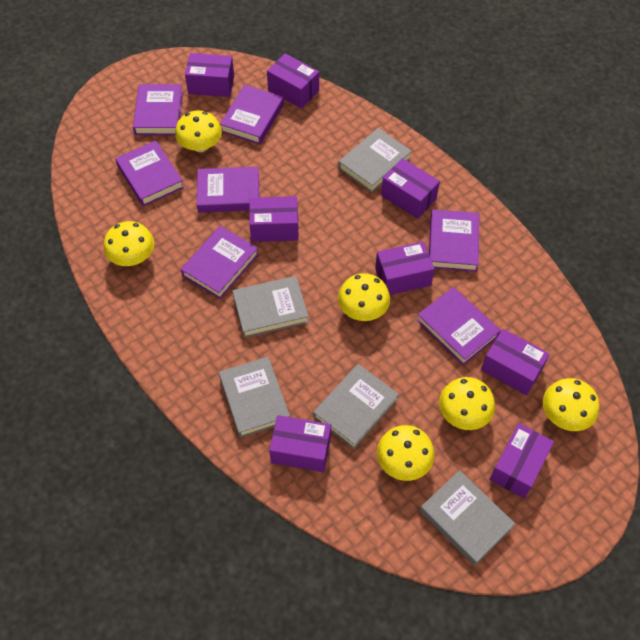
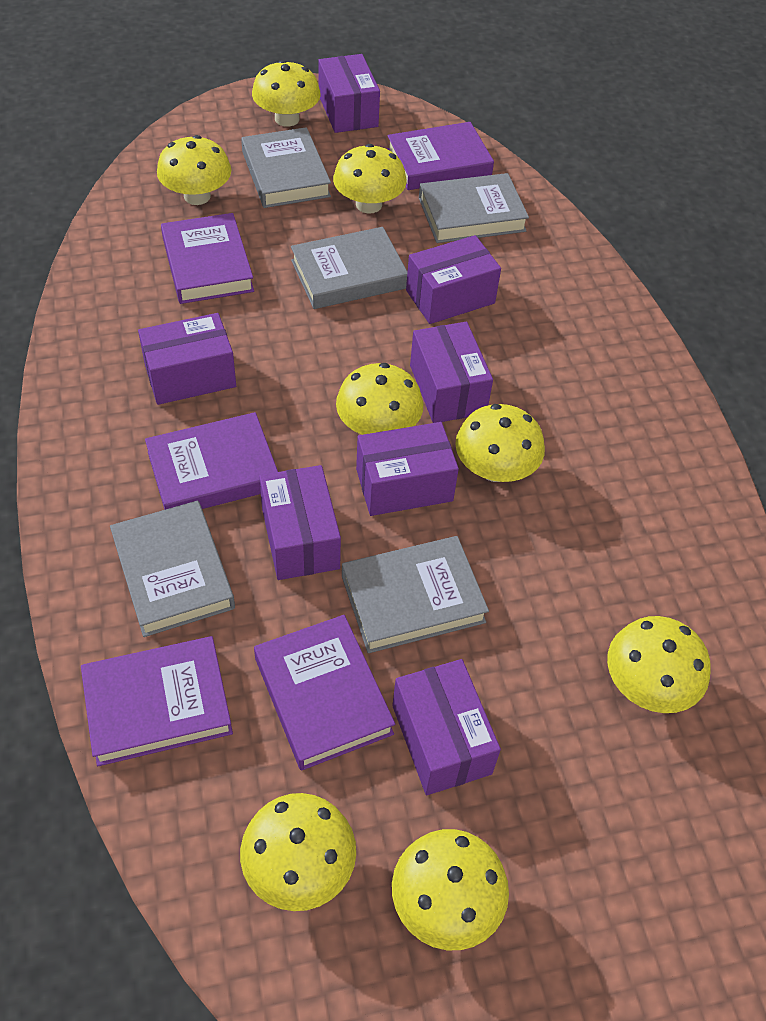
purple book: 7 -> 5
purple box: 8 -> 7
yellow mushroom: 6 -> 8

